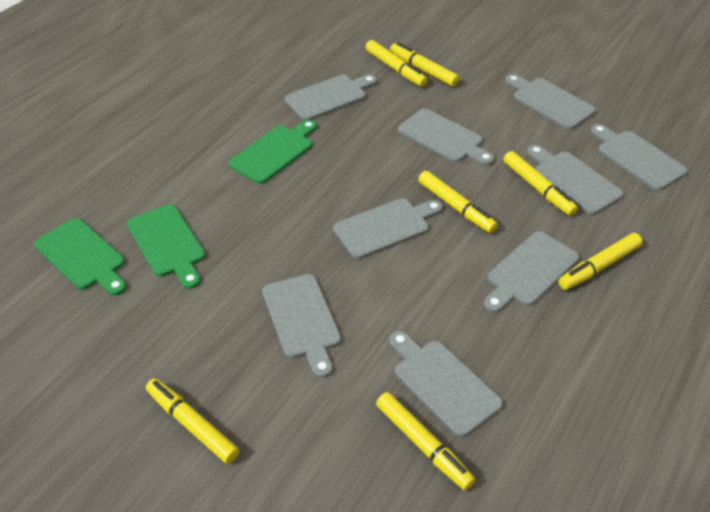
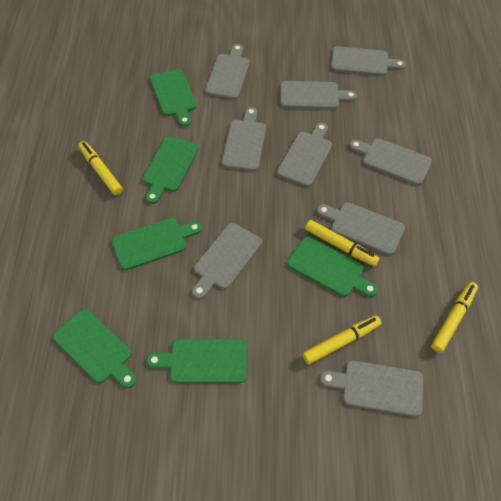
green cutting board: 3 -> 6
yellow marker: 7 -> 4

